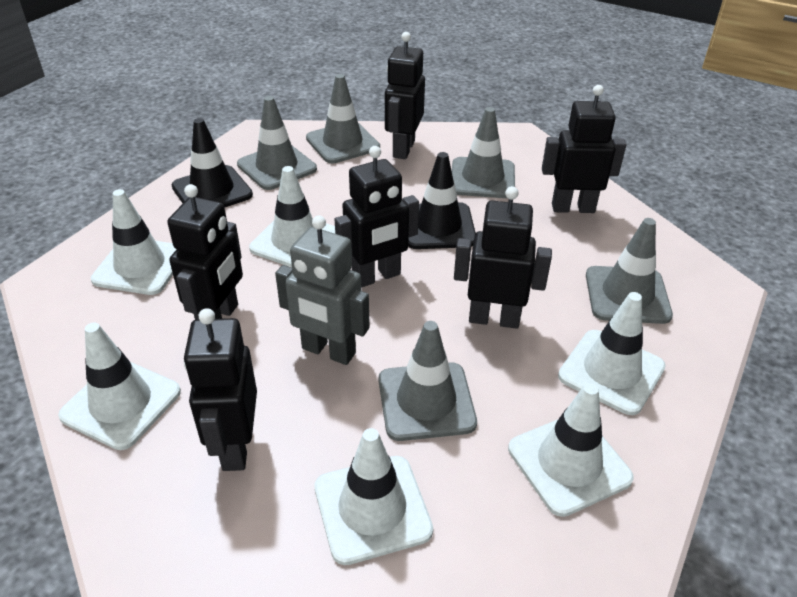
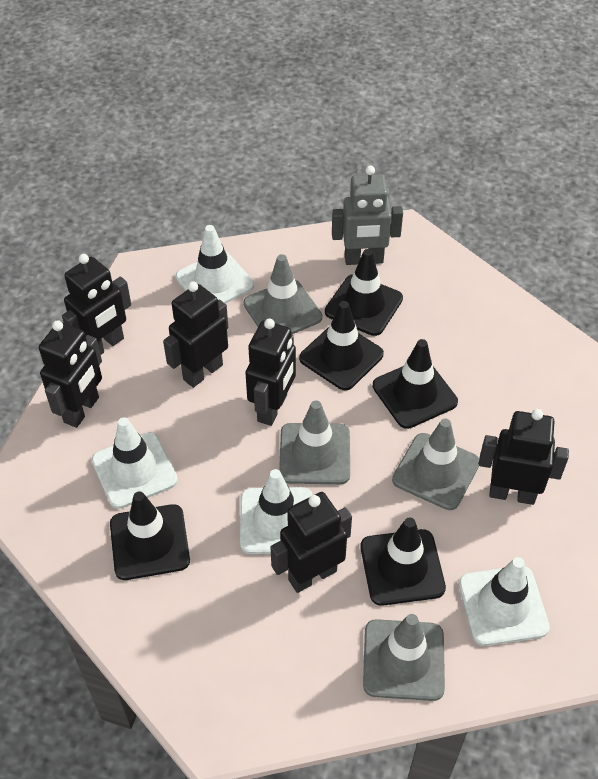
black traffic cone: 2 -> 5
grey traffic cone: 5 -> 4
white traffic cone: 6 -> 4

